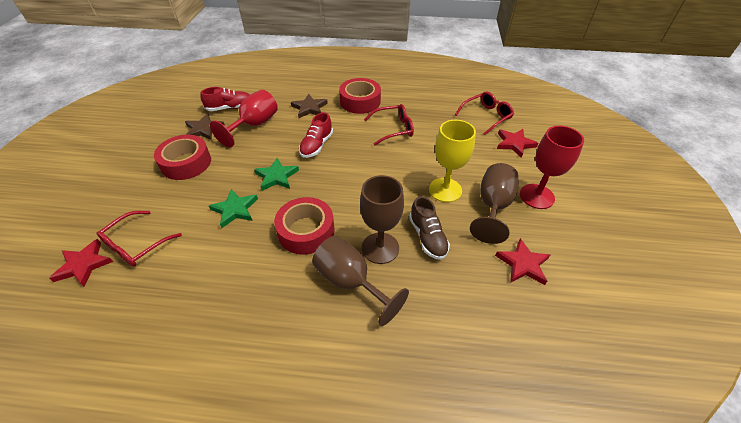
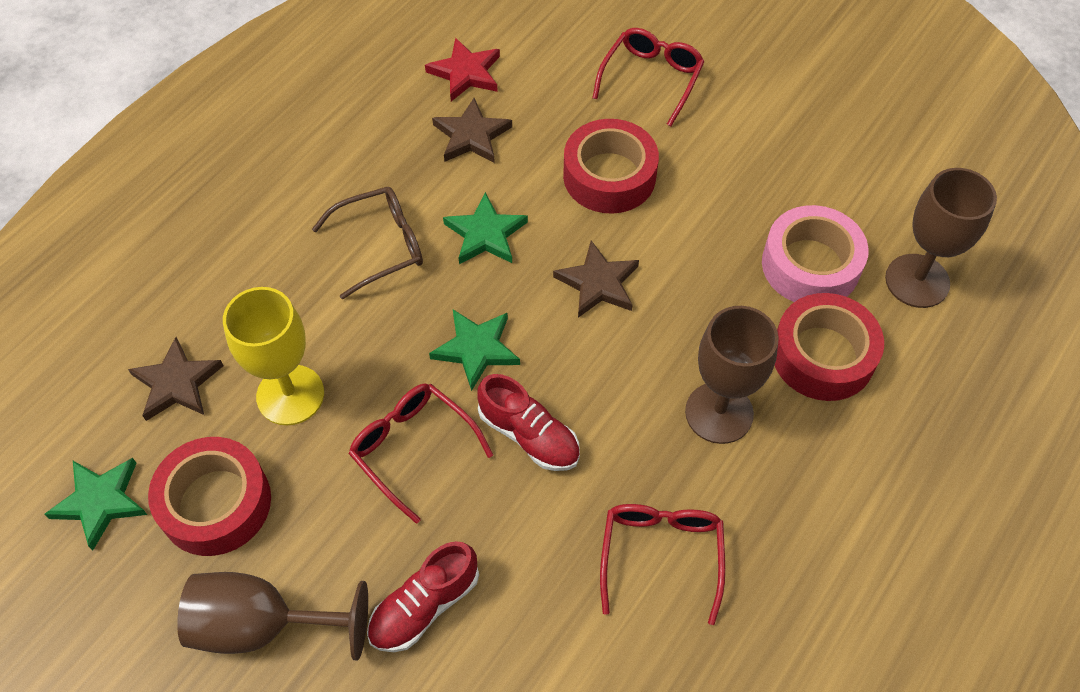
brown glasses: 0 -> 1
brown shoe: 1 -> 0
brown star: 2 -> 3
green star: 2 -> 3
pink tape: 0 -> 1
red goblet: 2 -> 0
red star: 3 -> 1

